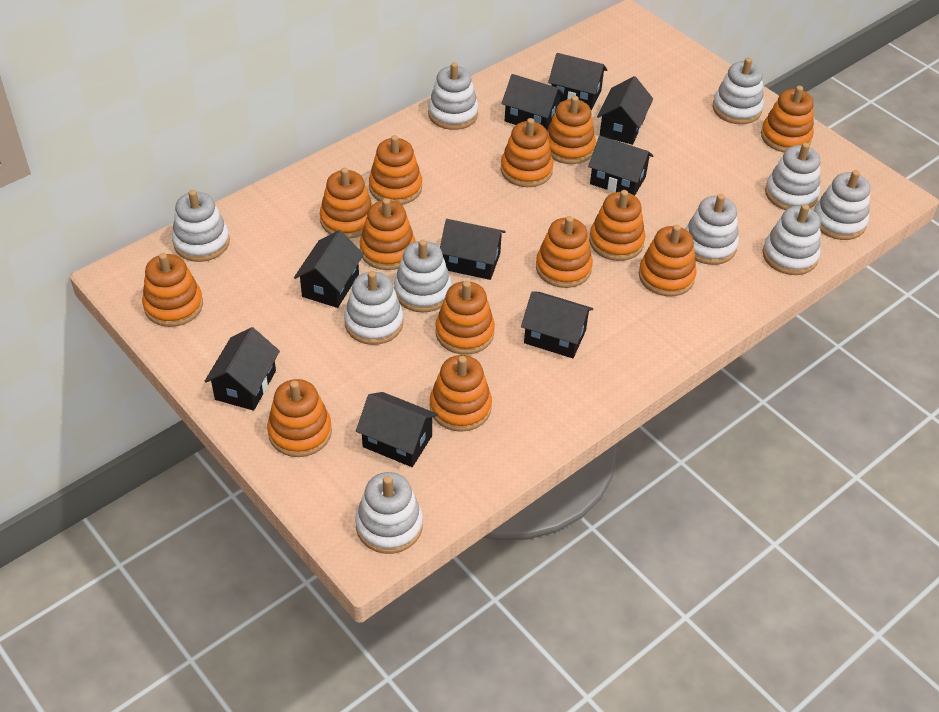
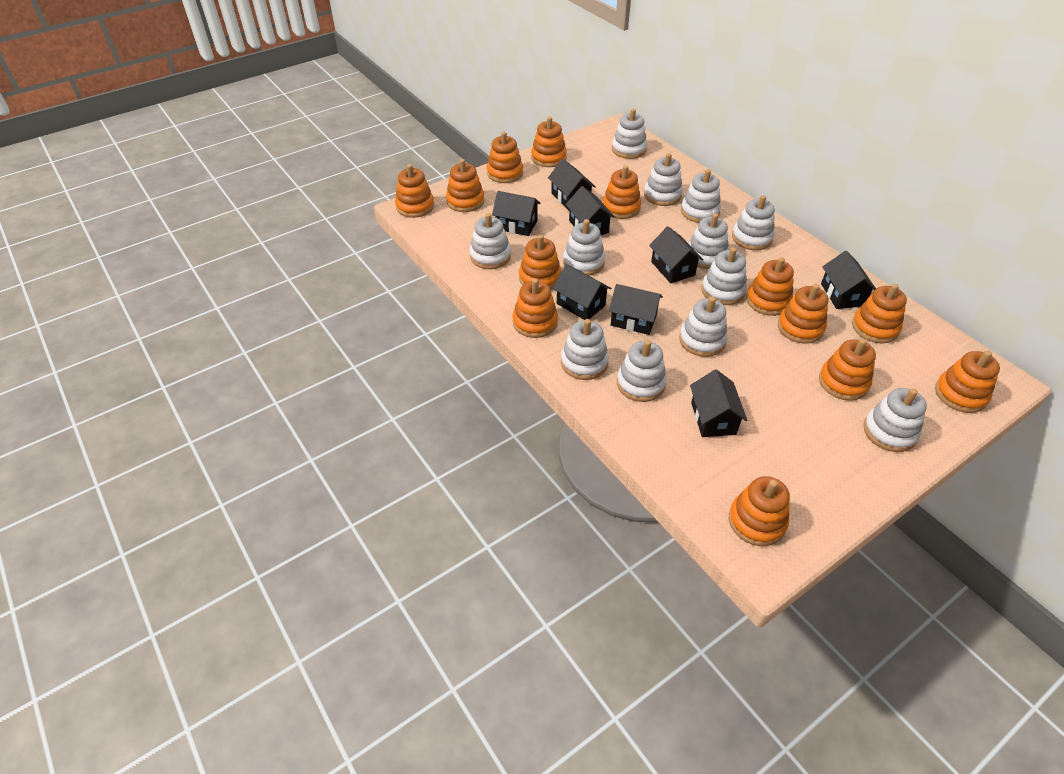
black house: 9 -> 8
white stacking toy: 10 -> 12

